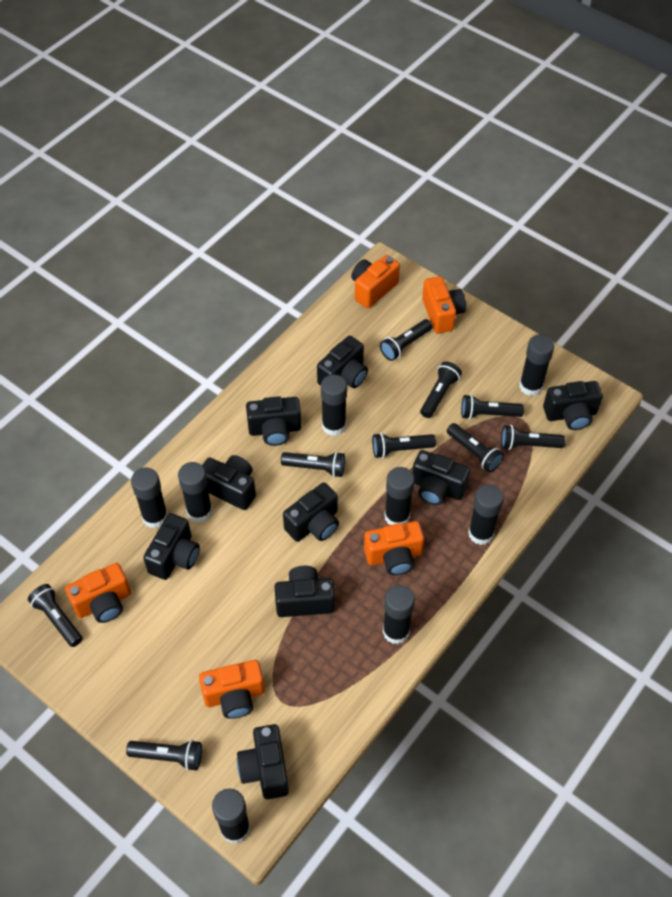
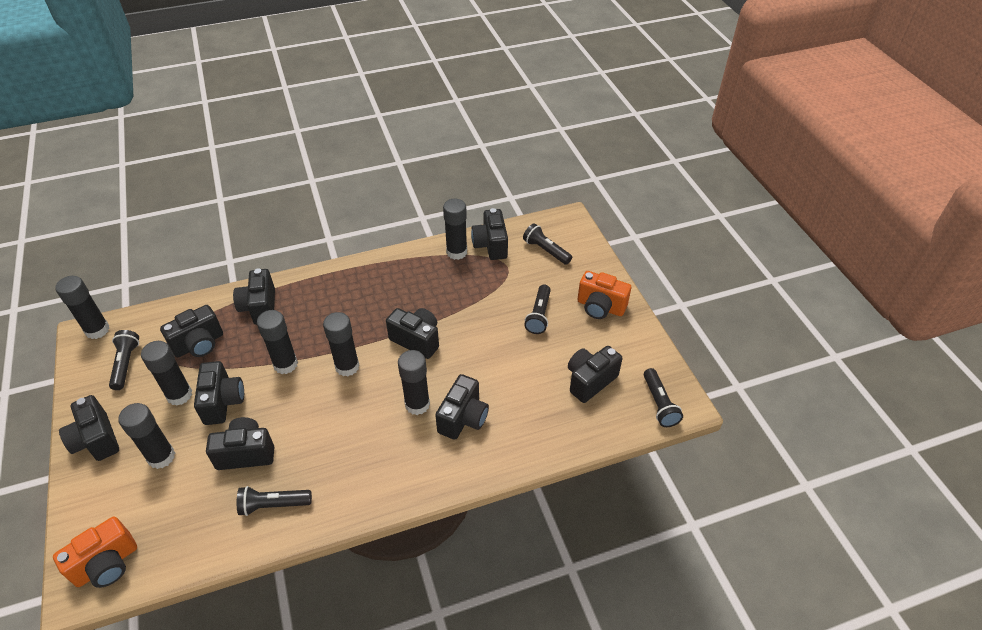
black flashlight: 9 -> 5
black glue stick: 8 -> 7
orange camera: 5 -> 2

